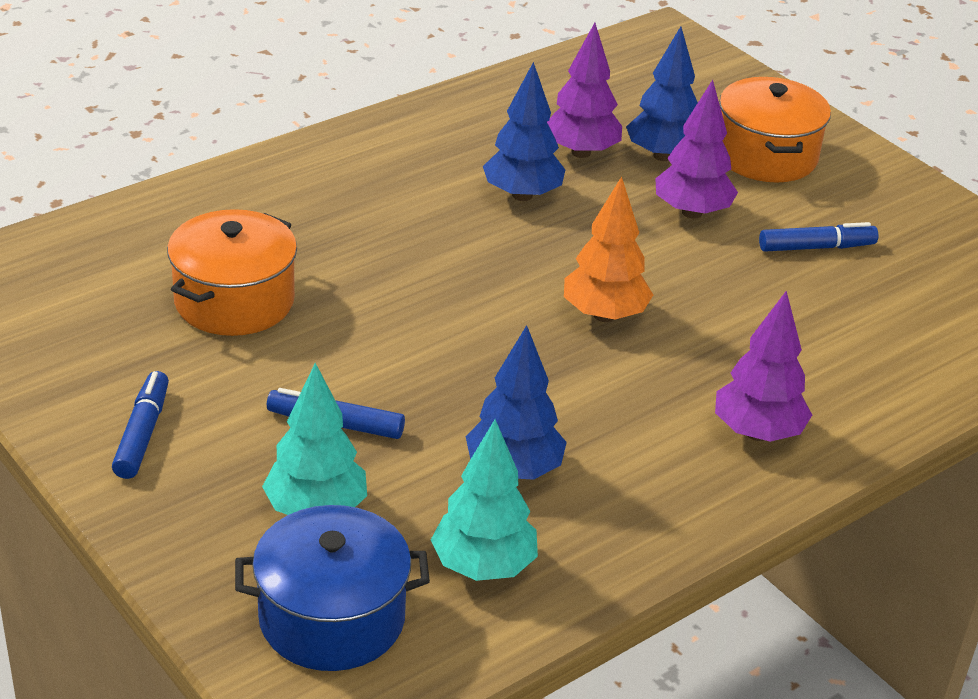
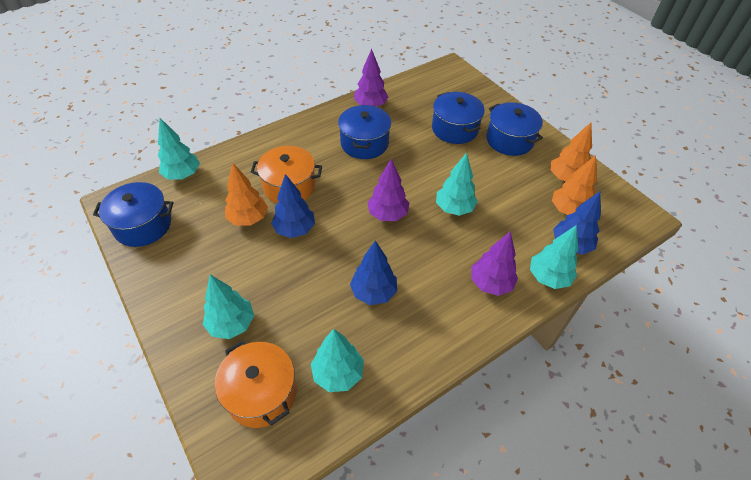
blue marker: 3 -> 0
blue pot: 1 -> 4
orange tree: 1 -> 3
turquoise tree: 2 -> 5

